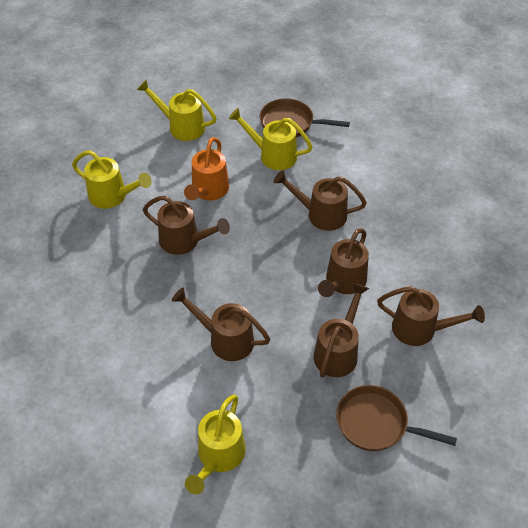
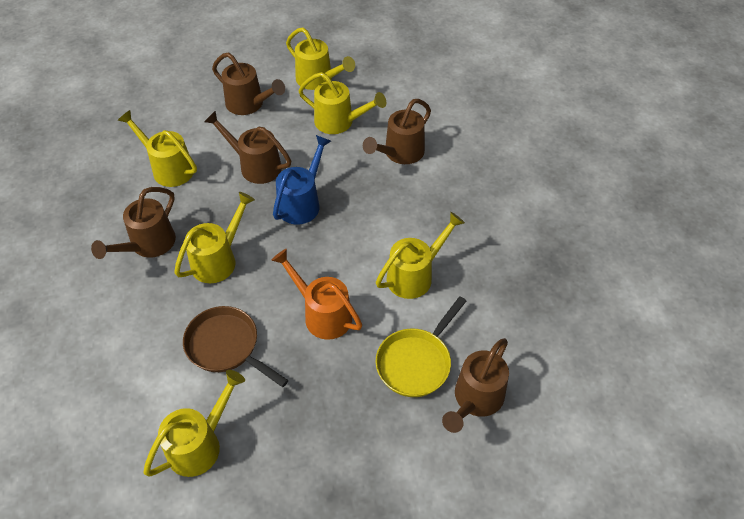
blue watering can: 0 -> 1
brown pan: 2 -> 1
brown watering can: 6 -> 5
yellow pan: 0 -> 1
yellow watering can: 4 -> 6

